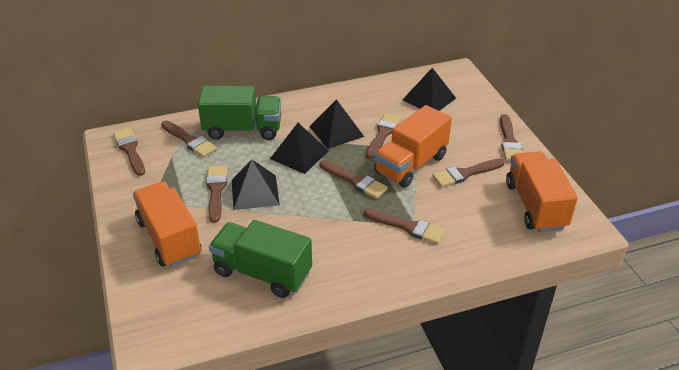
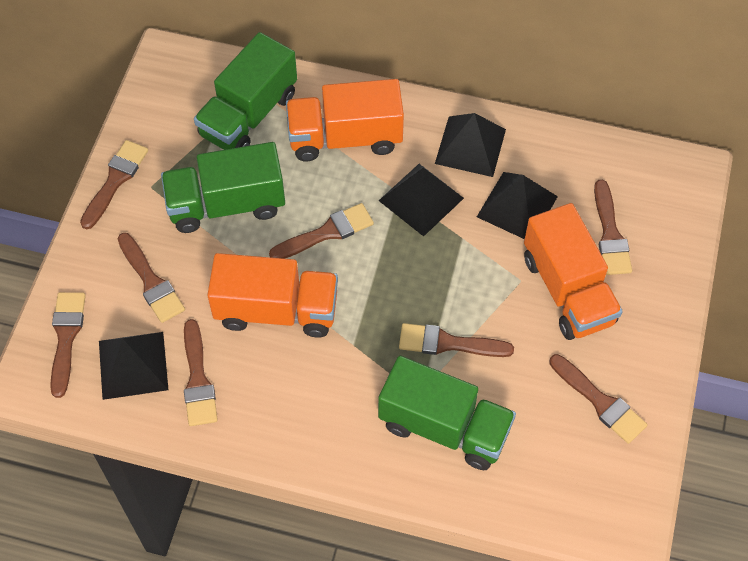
green truck: 2 -> 3

